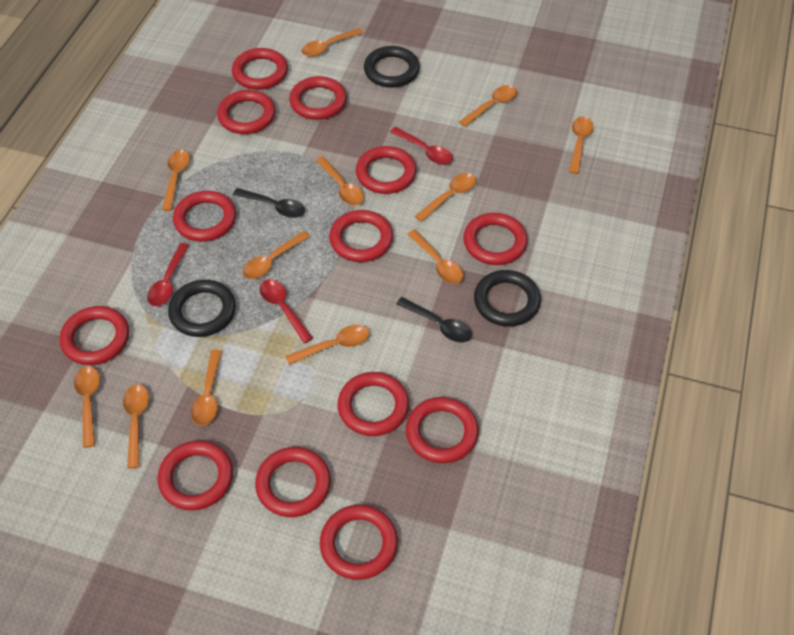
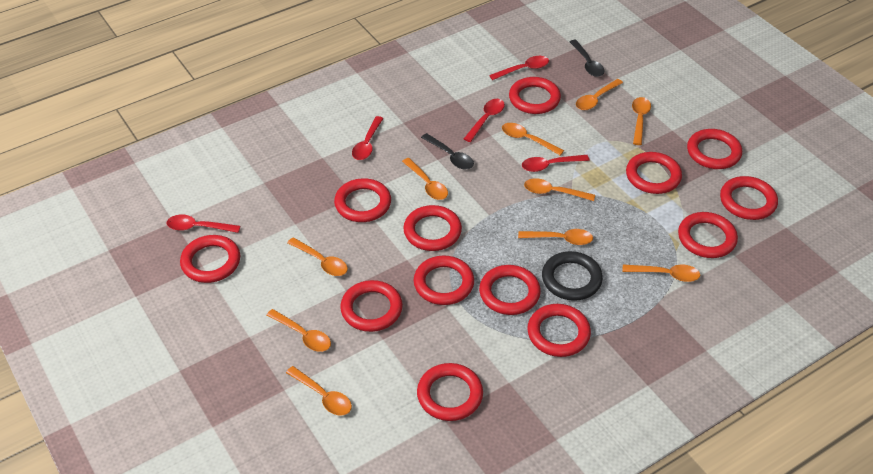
black ring: 3 -> 1
orange spoon: 12 -> 10
red spoon: 3 -> 5

